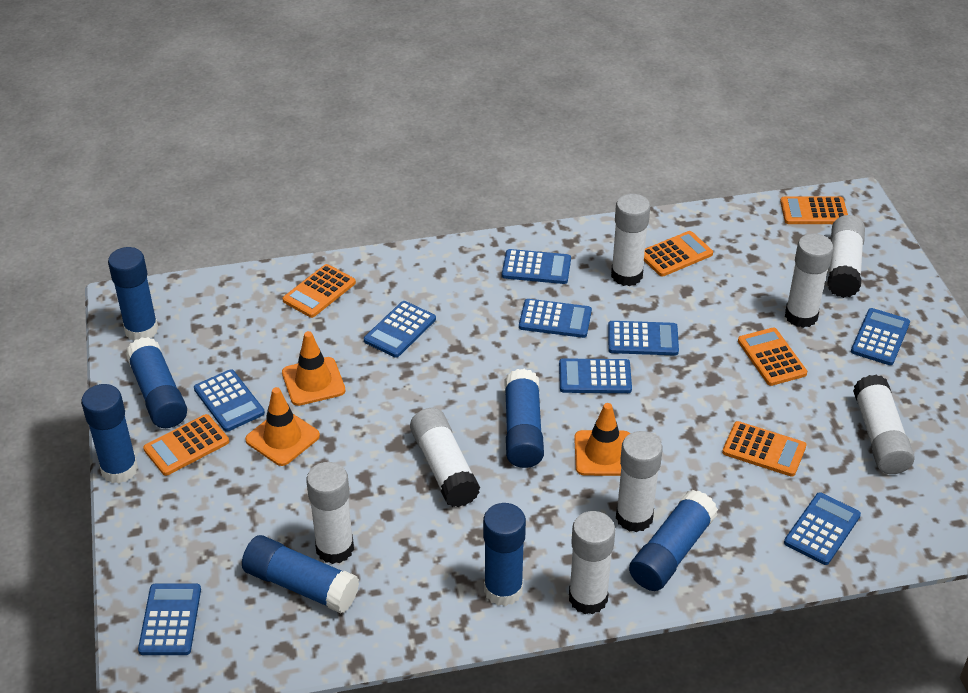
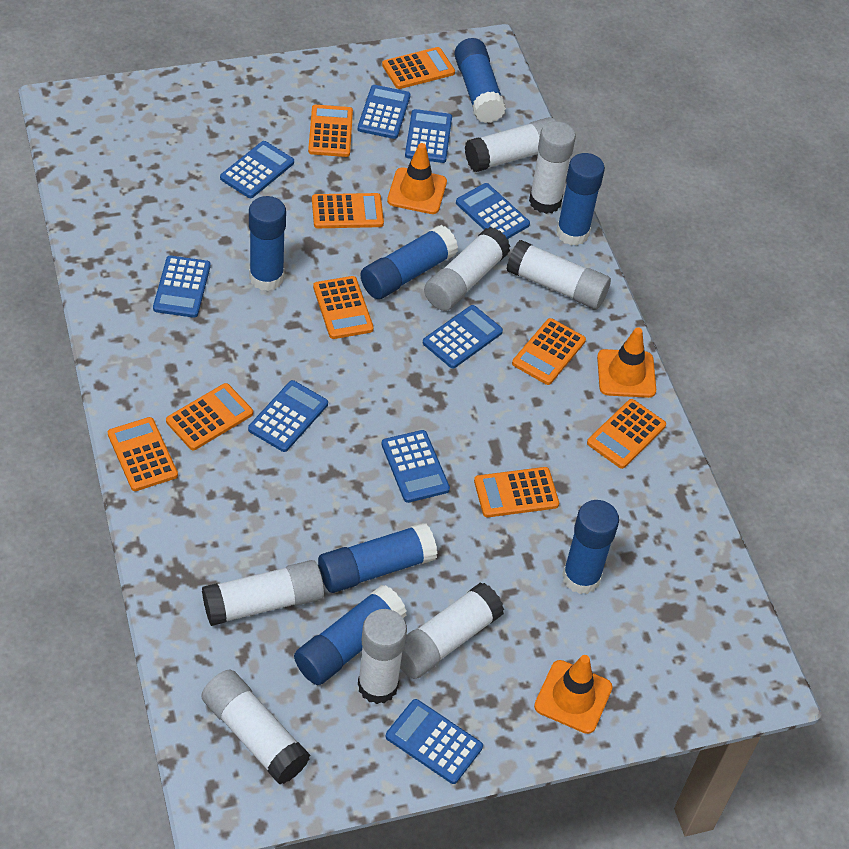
orange calculator: 6 -> 9

